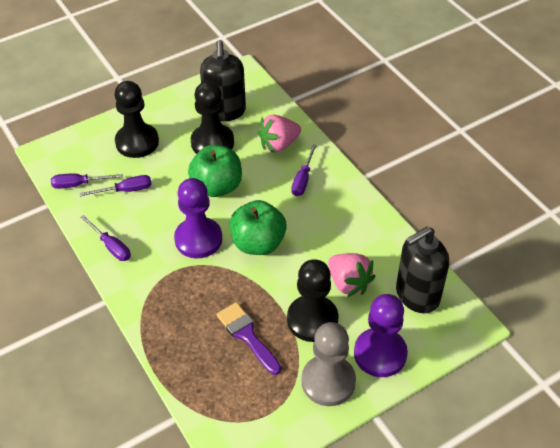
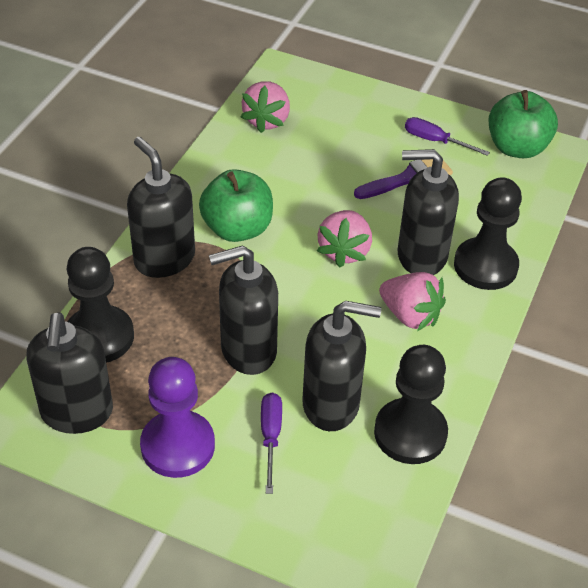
black soap dispenser: 2 -> 5
grey pawn: 1 -> 0
pink strawberry: 2 -> 3
purple pawn: 2 -> 1
purple screwdriver: 4 -> 2

